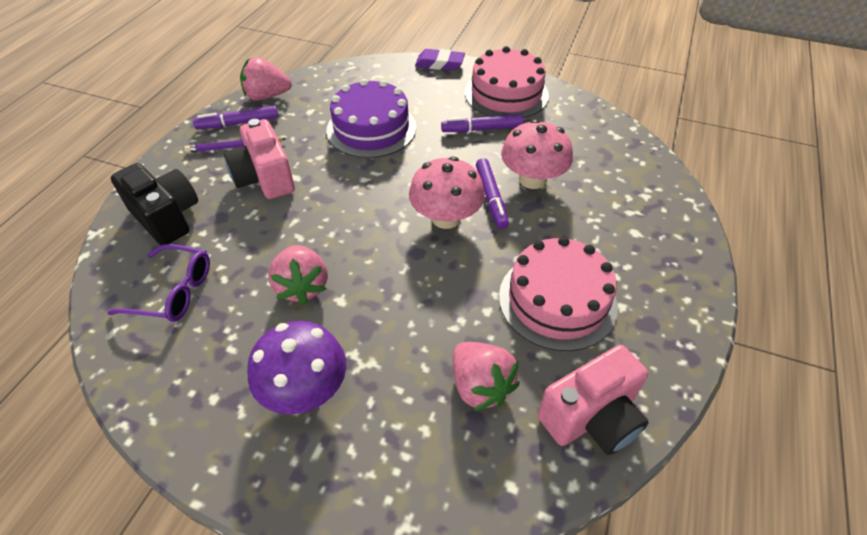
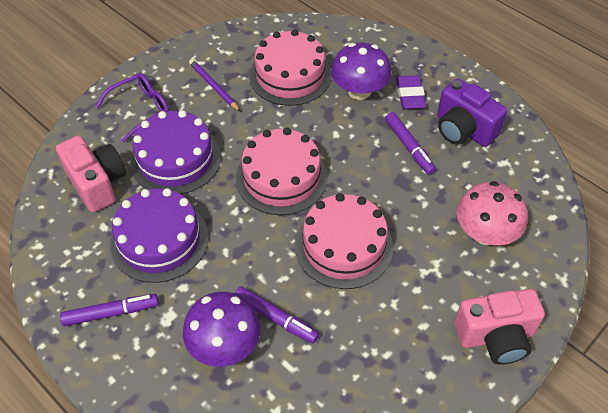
black camera: 1 -> 0
pink cake: 2 -> 3
pink mushroom: 2 -> 1
pink strawberry: 3 -> 0
purple cake: 1 -> 2
purple camera: 0 -> 1
purple mushroom: 1 -> 2

